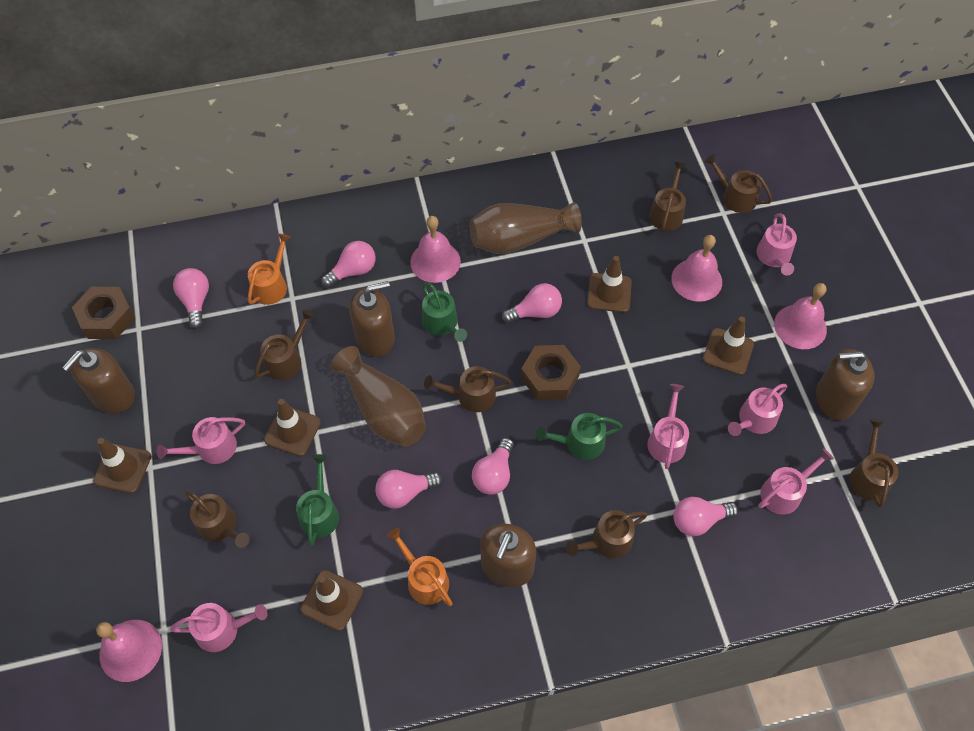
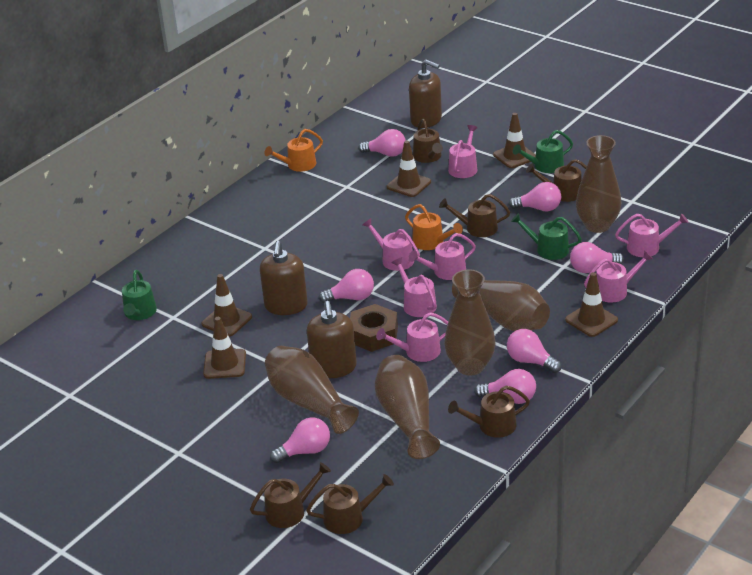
brown nut: 2 -> 1
brown soap dispenser: 4 -> 3
brown vase: 2 -> 5
brown watering can: 7 -> 6
pink bell: 4 -> 0
pink light bulb: 6 -> 7
pink watering can: 6 -> 7

